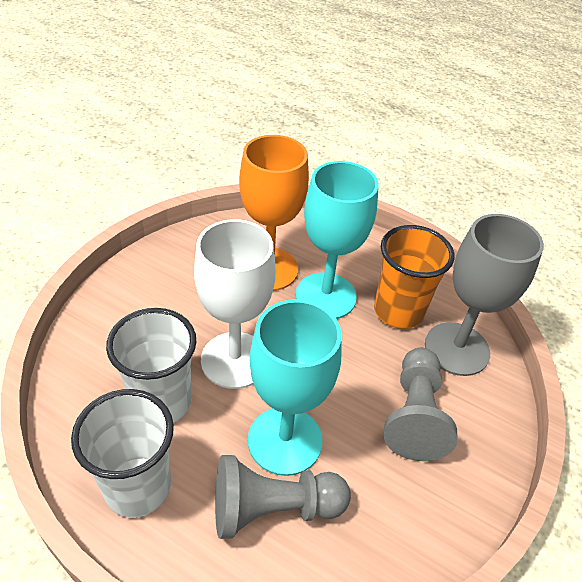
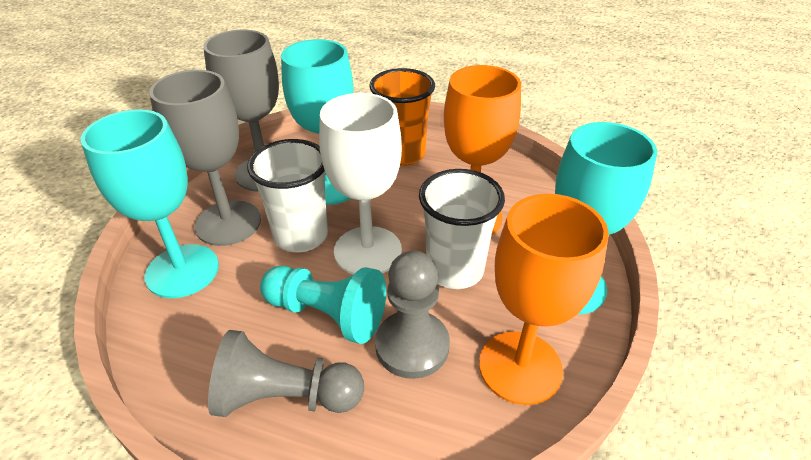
grey goblet: 1 -> 2
orange goblet: 1 -> 2
turquoise goblet: 2 -> 3
turquoise pawn: 0 -> 1

